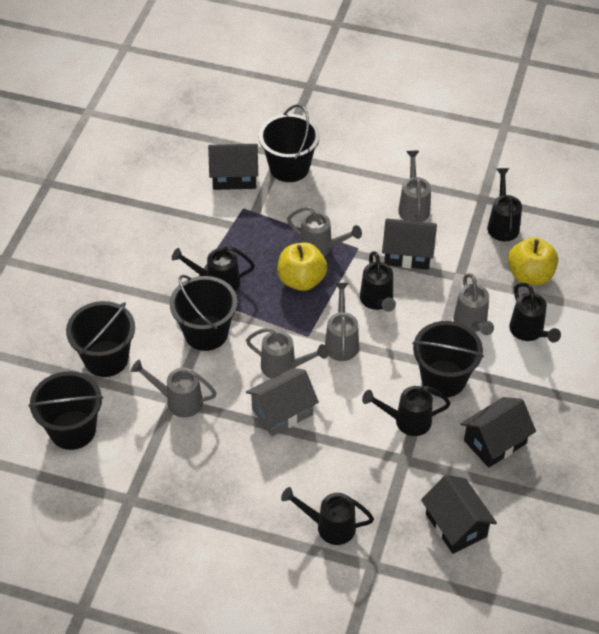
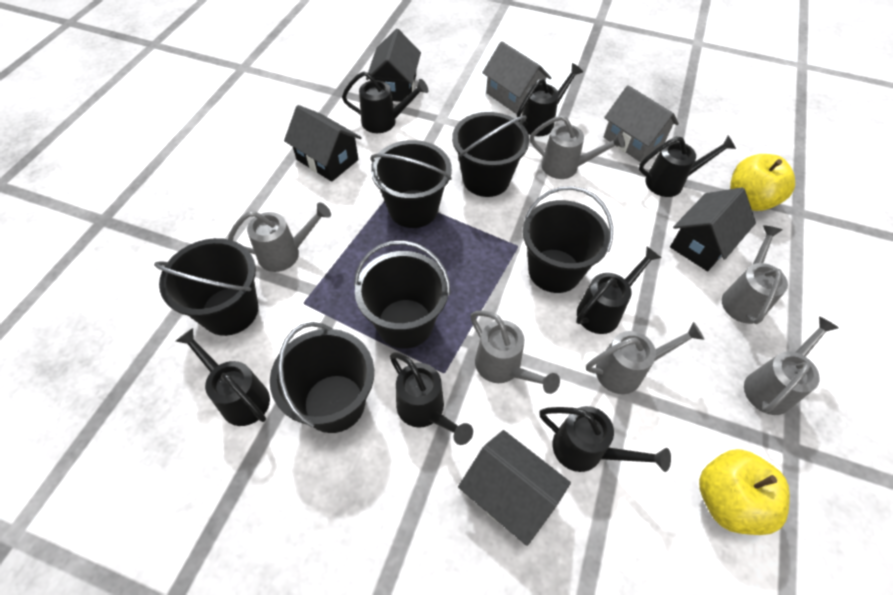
black bucket: 5 -> 6
black watering can: 6 -> 7
grey house: 1 -> 2

